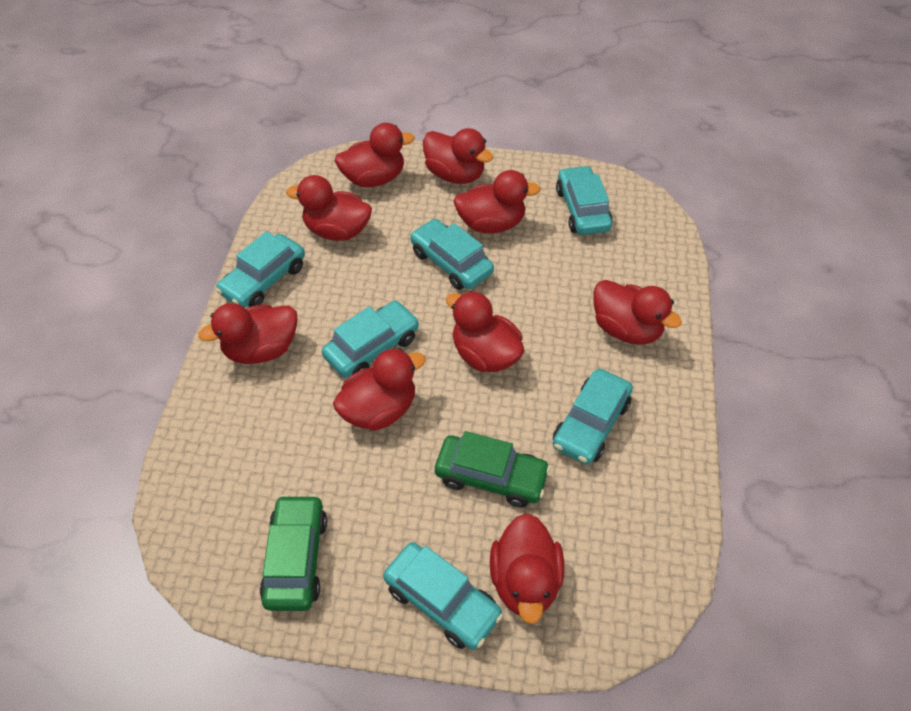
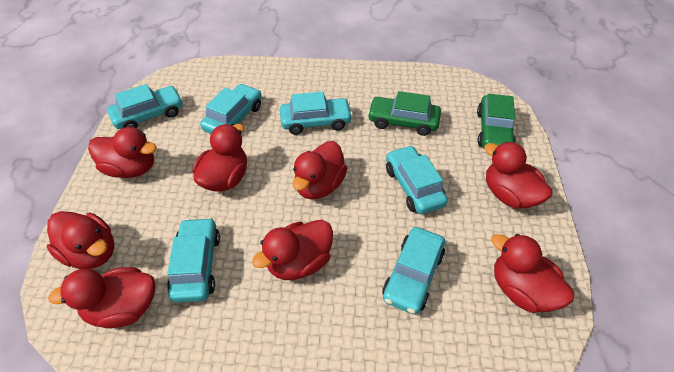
red duck: 9 -> 8

